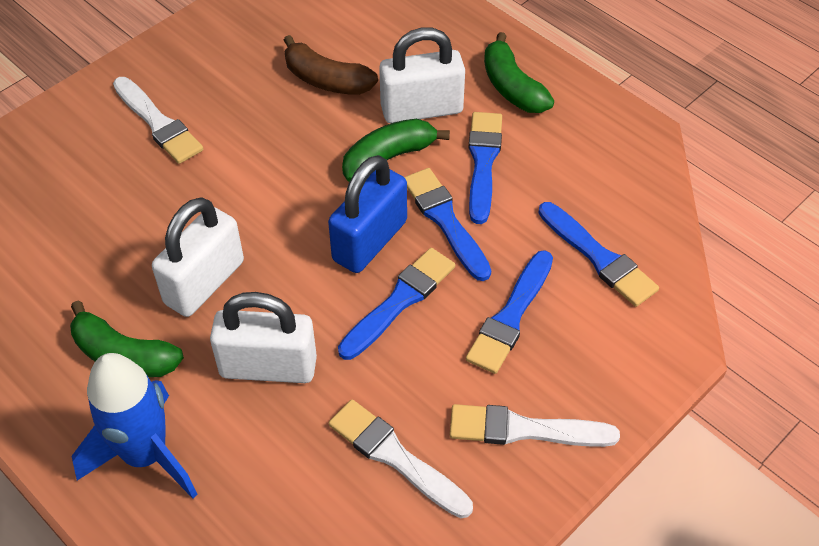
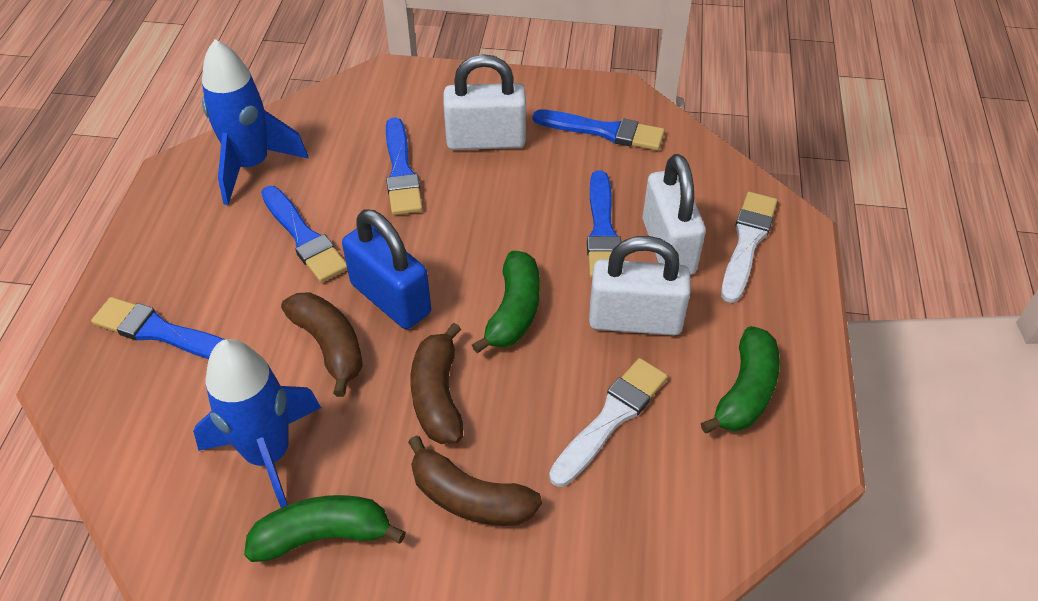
blue rocket: 1 -> 2
brown banana: 1 -> 3
white brush: 3 -> 2

